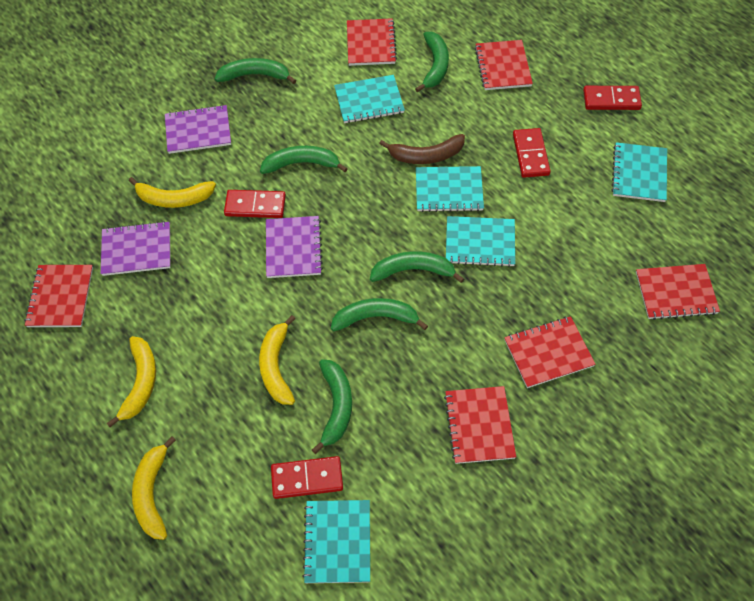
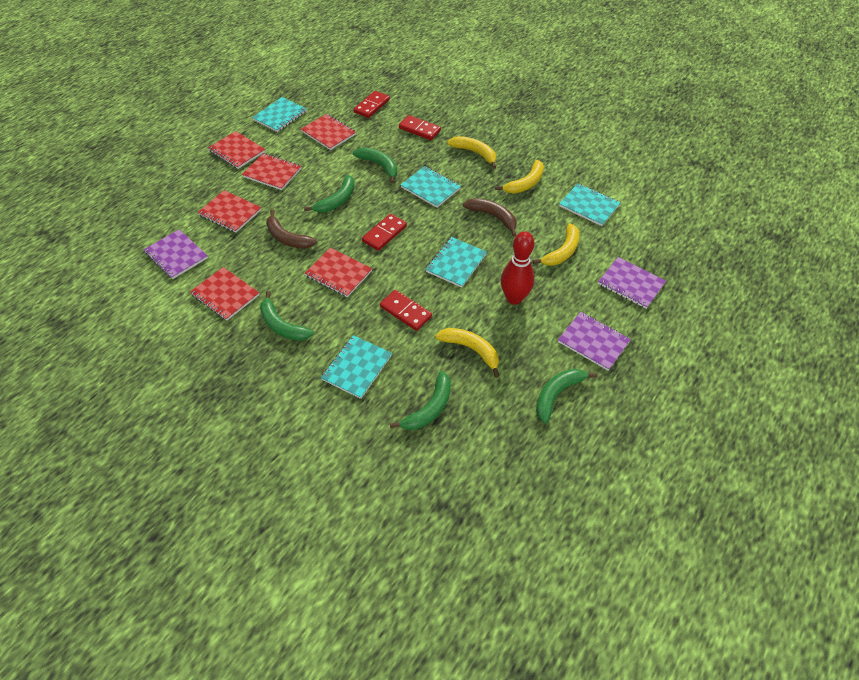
brown banana: 1 -> 2
green banana: 6 -> 5
red bowling pin: 0 -> 1

